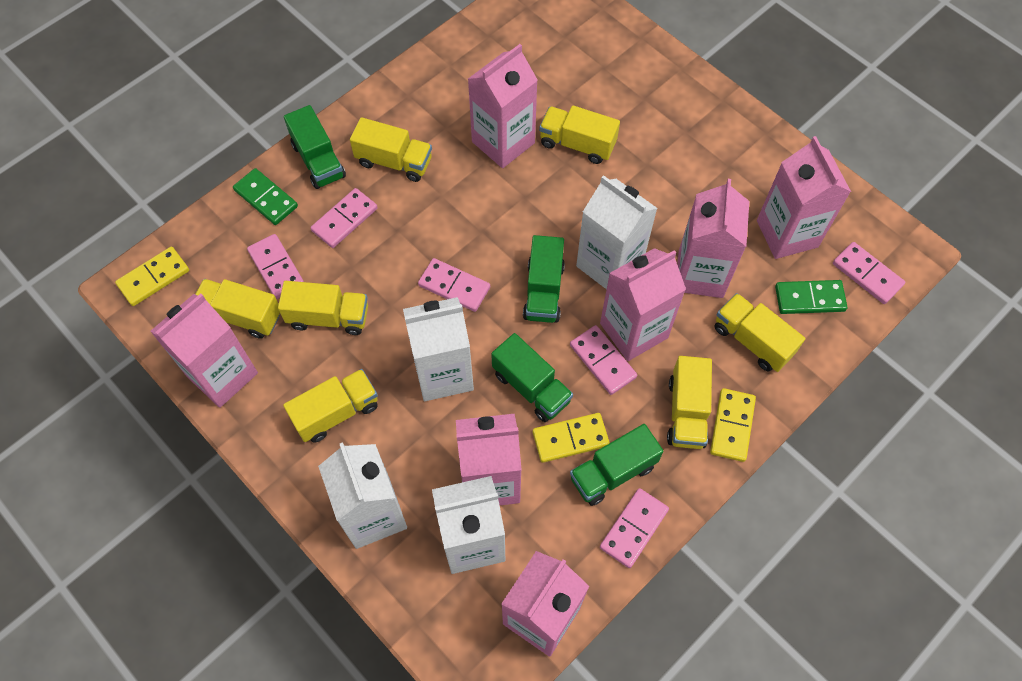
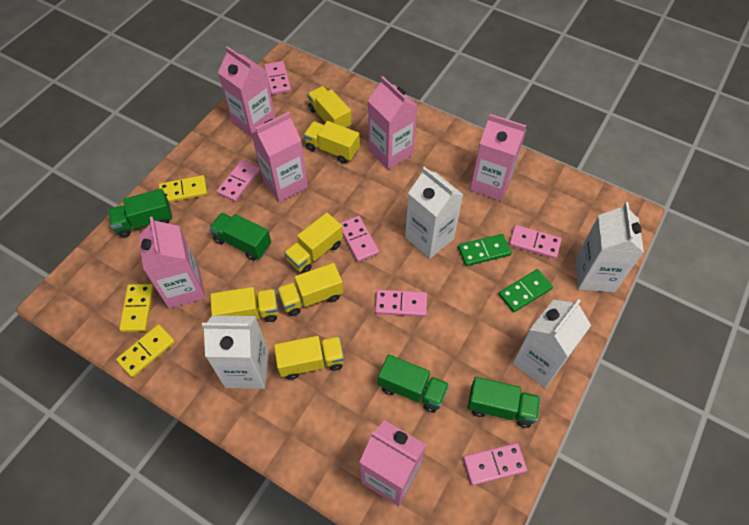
pink carton: 7 -> 6
yellow truck: 7 -> 6

